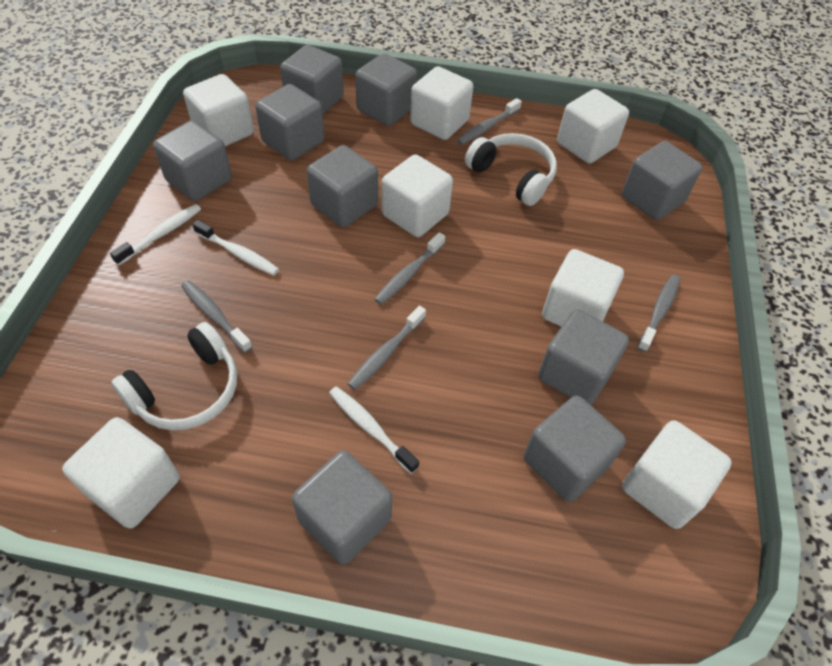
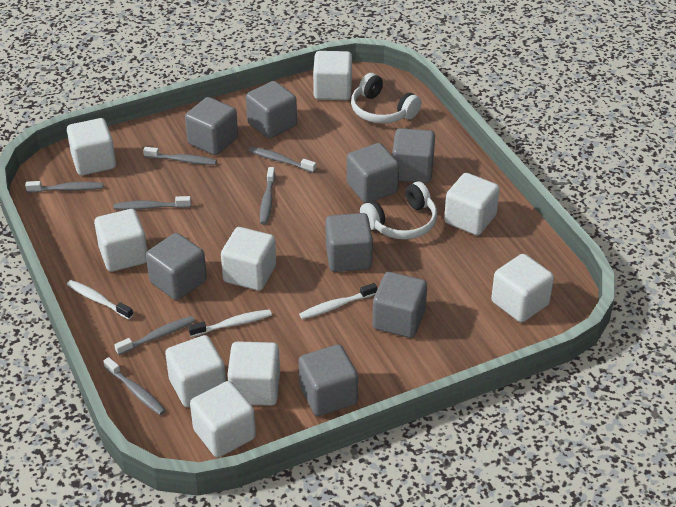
grey cube: 9 -> 8
grey toothbrush: 5 -> 7
white cube: 7 -> 9

